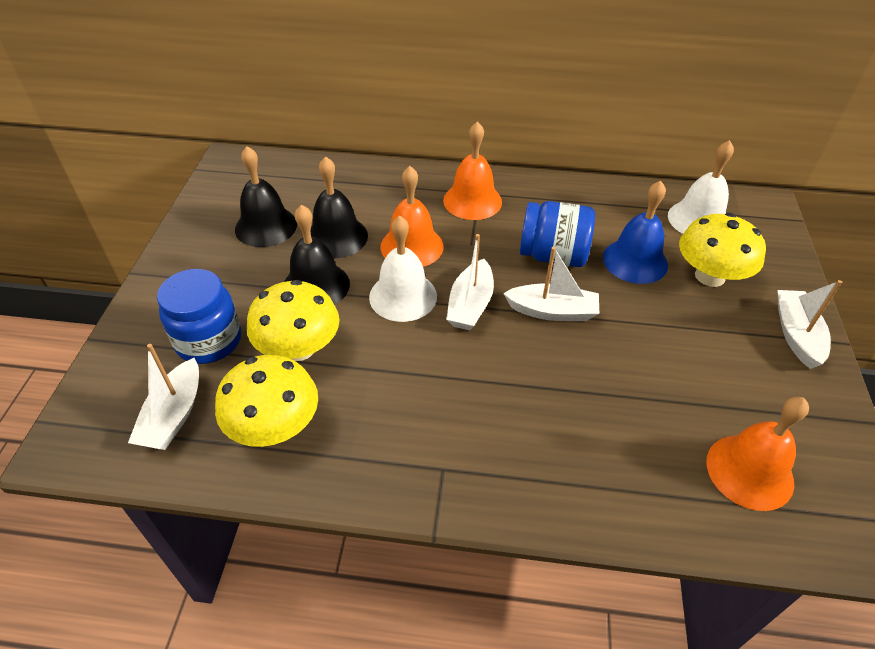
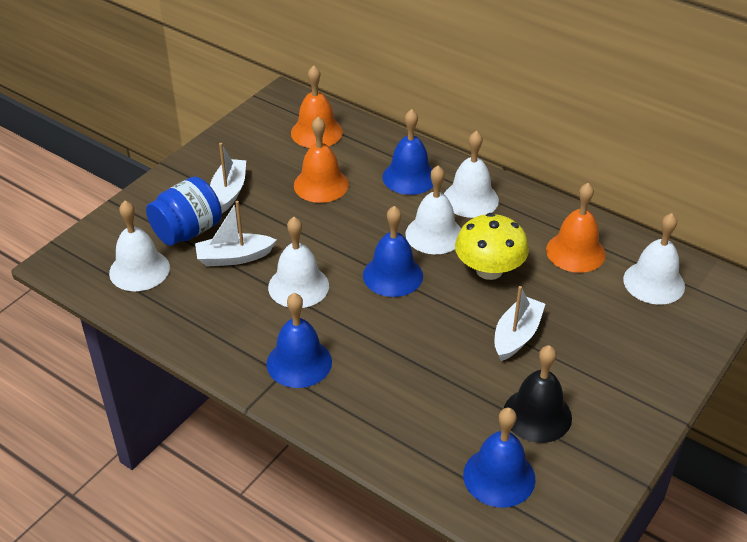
black bell: 3 -> 1
blue bell: 1 -> 4
blue jar: 2 -> 1
white bell: 2 -> 5
white boat: 4 -> 3
yellow mushroom: 3 -> 1

